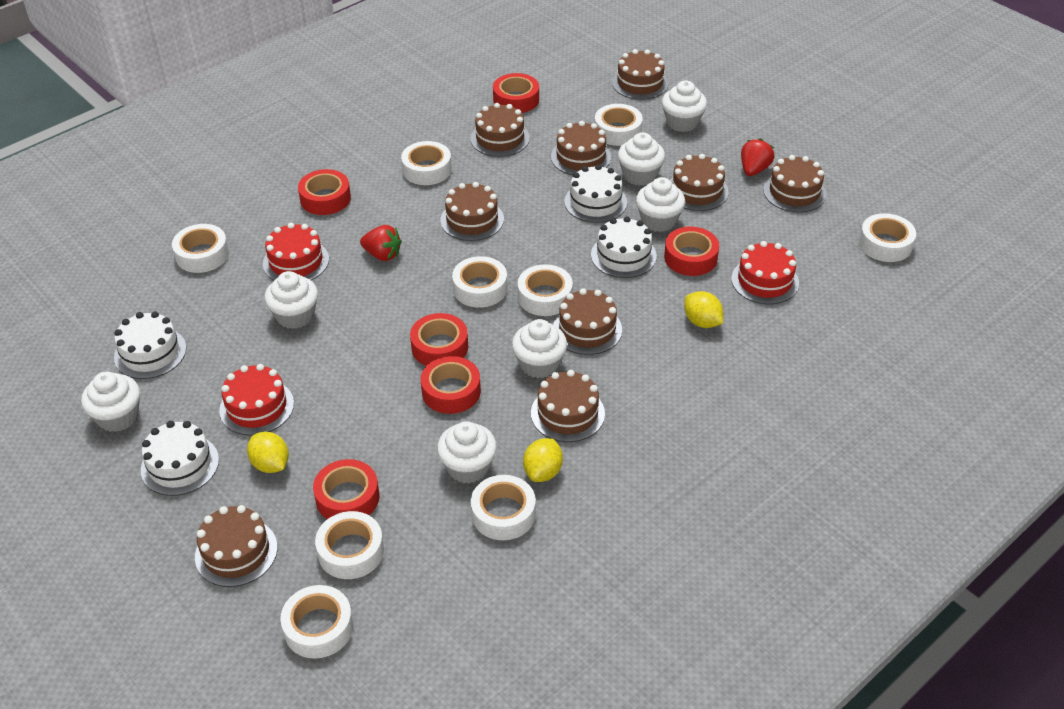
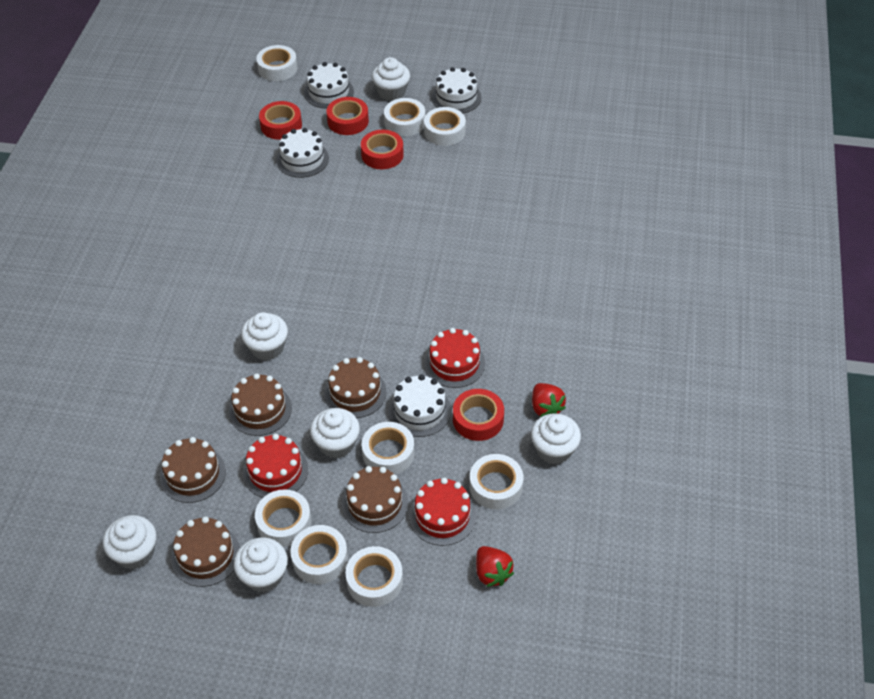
brown cake: 9 -> 5
red tape: 6 -> 4
white cupcake: 7 -> 6
white tape: 9 -> 8
yellow lemon: 3 -> 0

